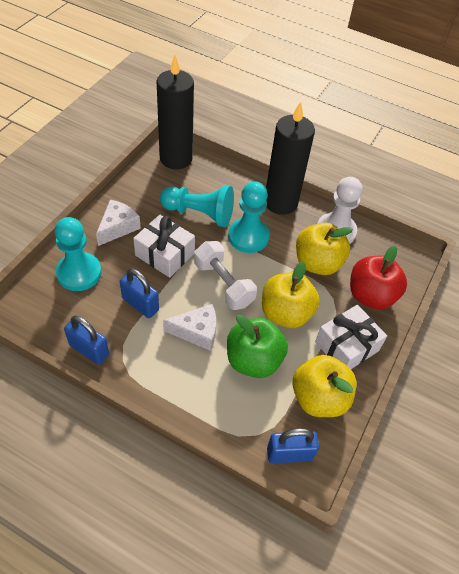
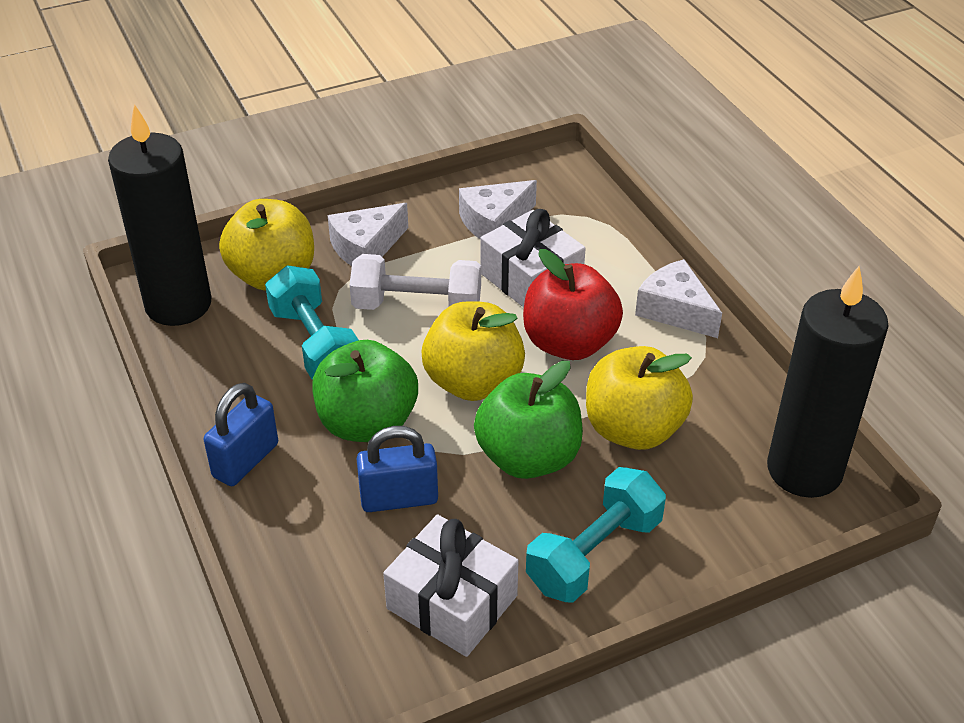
blue padlock: 3 -> 2
green apple: 1 -> 2
turquoise dumbbell: 0 -> 2
turquoise pawn: 3 -> 0
white cheese: 2 -> 3
white pawn: 1 -> 0

